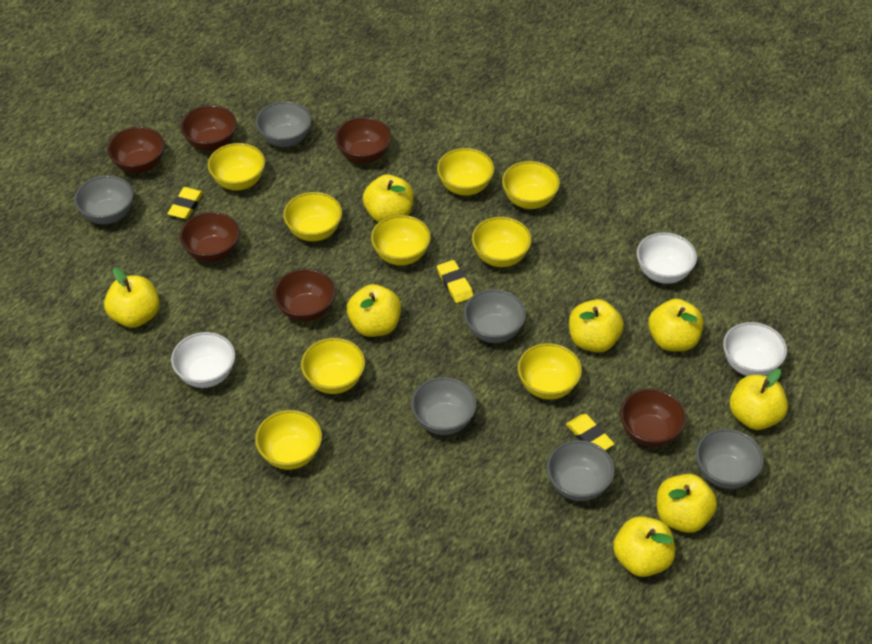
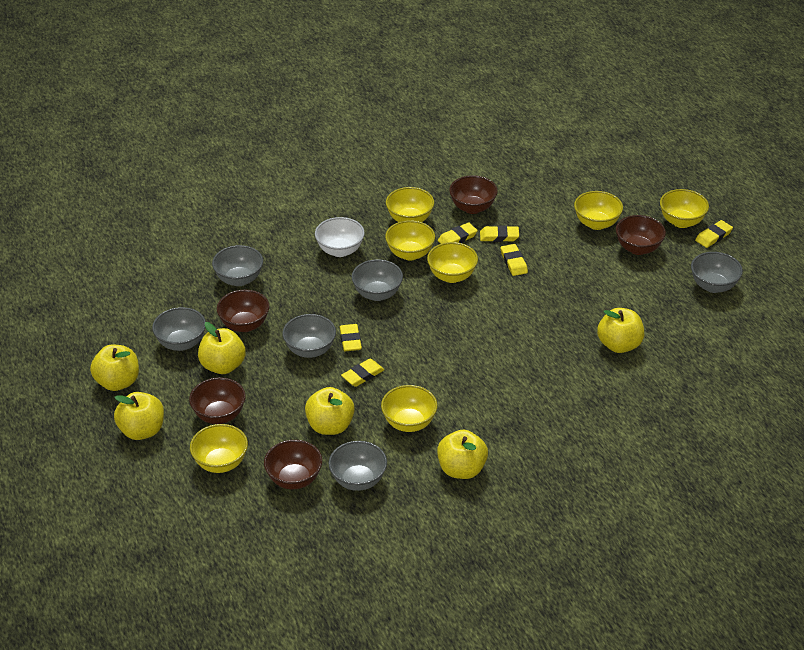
brown bowl: 6 -> 5
white bowl: 3 -> 1
yellow apple: 8 -> 6
yellow bowl: 9 -> 7
yellow eraser: 3 -> 6

